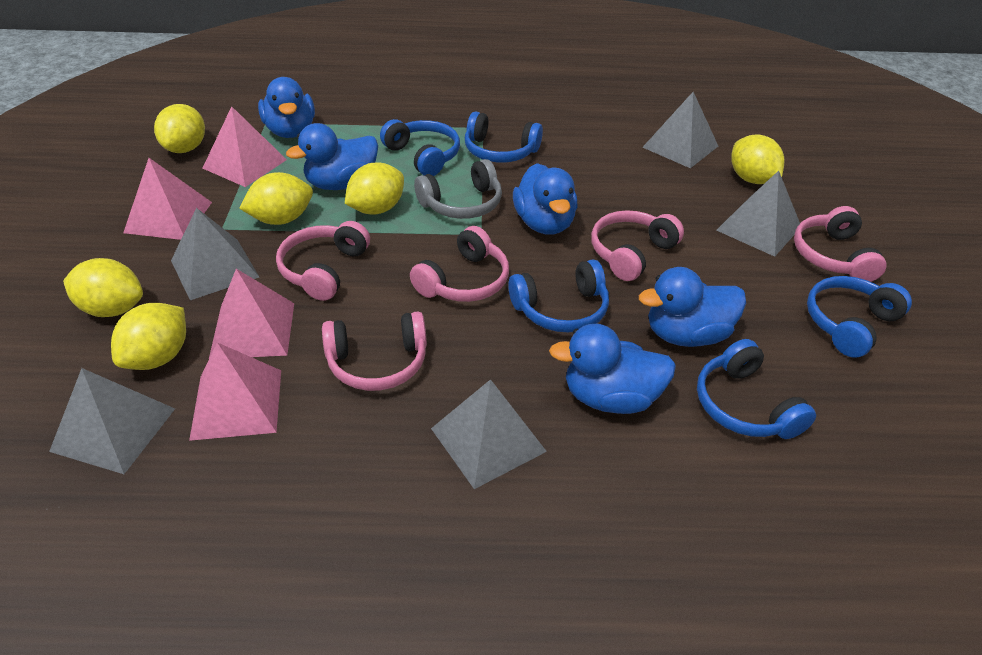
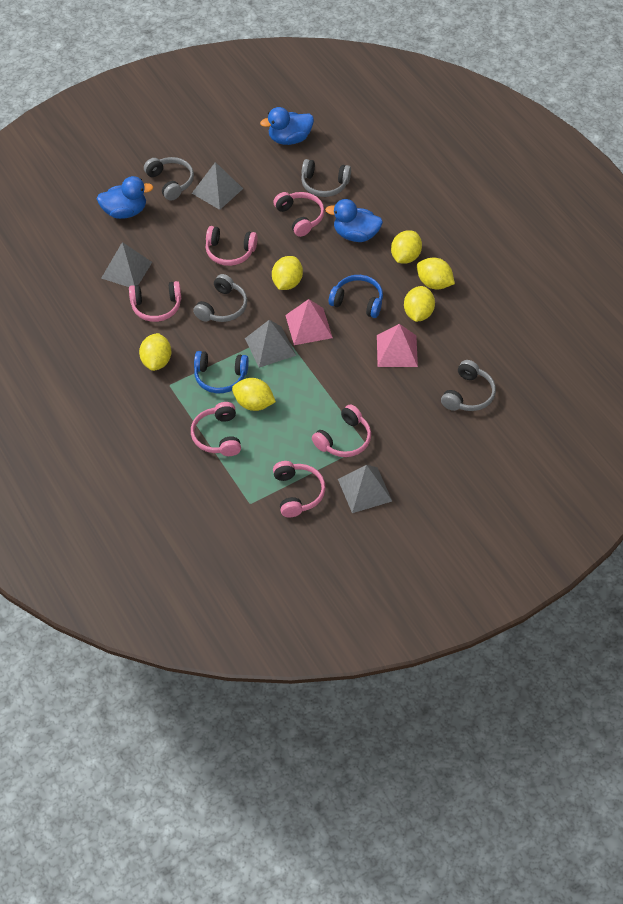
blue duck: 5 -> 3
blue headphones: 5 -> 2
grey headphones: 1 -> 4
grey pyramid: 5 -> 4
pink headphones: 5 -> 6
pink pyramid: 4 -> 2

